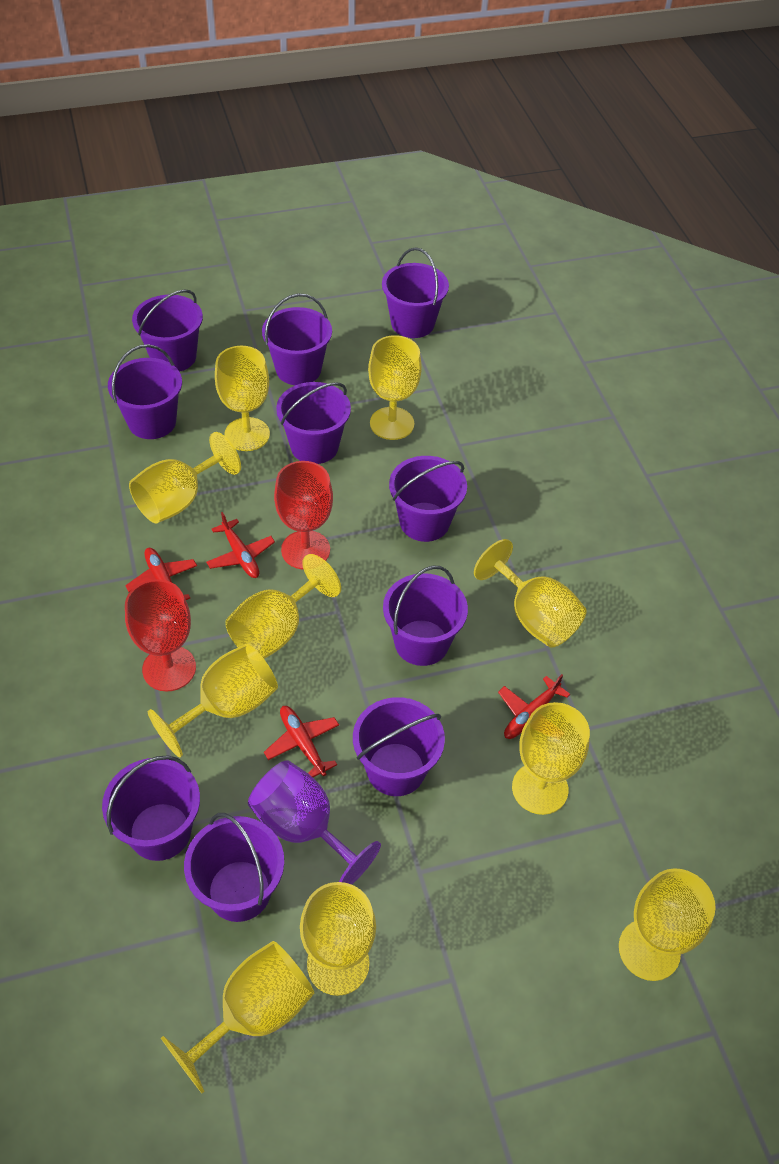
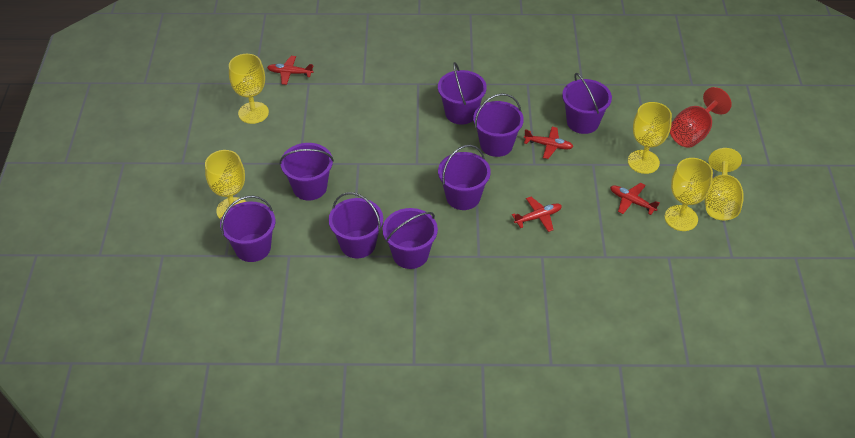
purple bucket: 10 -> 8
purple goblet: 1 -> 0
red goblet: 2 -> 1
yellow goblet: 10 -> 5

